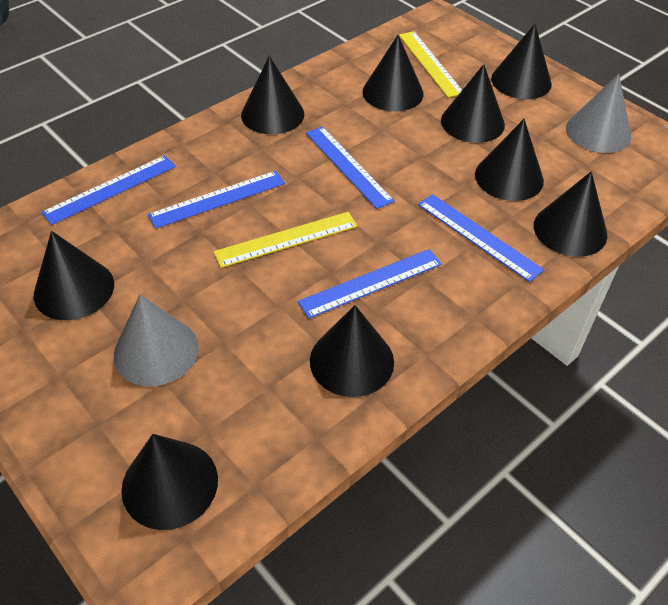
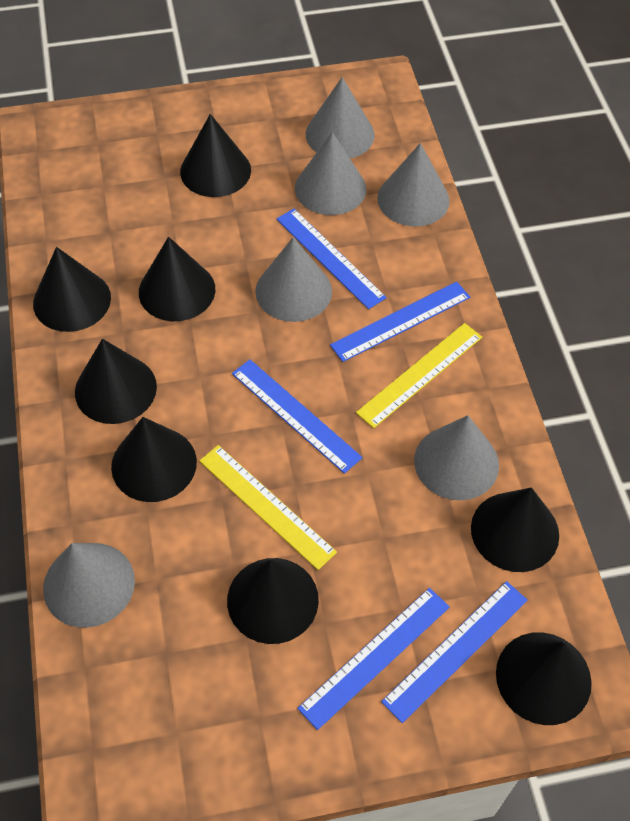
black cone: 9 -> 8
grey cone: 2 -> 6

